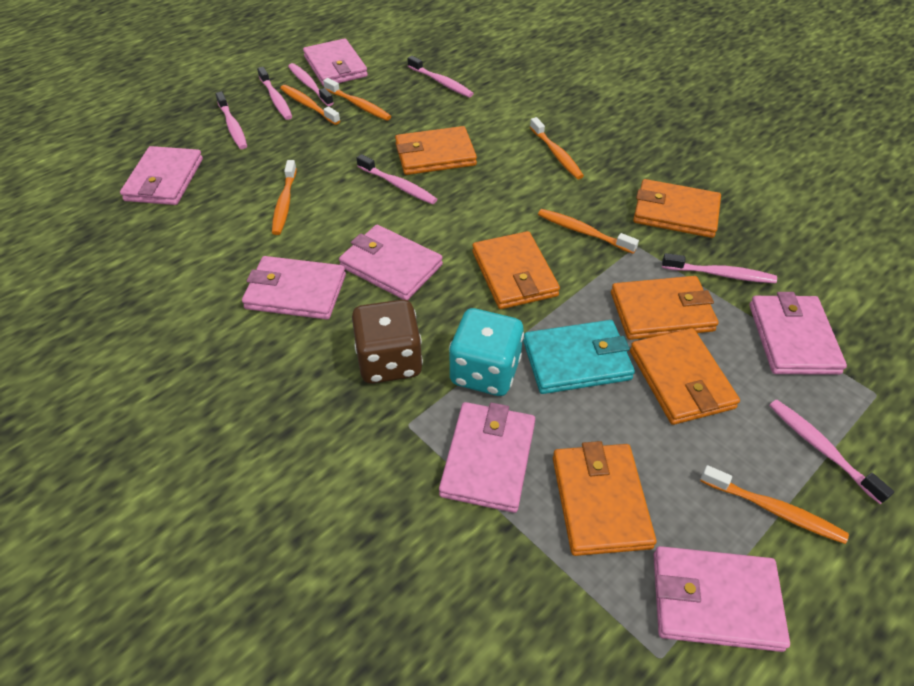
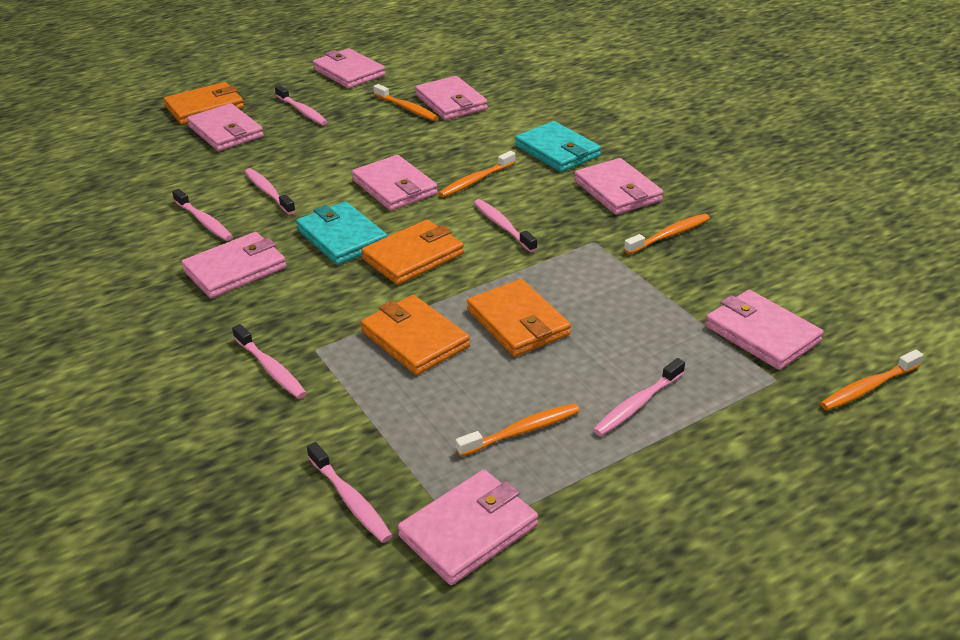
brown dice: 1 -> 0
orange toothbrush: 6 -> 5
orange wallet: 6 -> 4
pink wallet: 7 -> 8
turquoise dice: 1 -> 0
turquoise wallet: 1 -> 2

